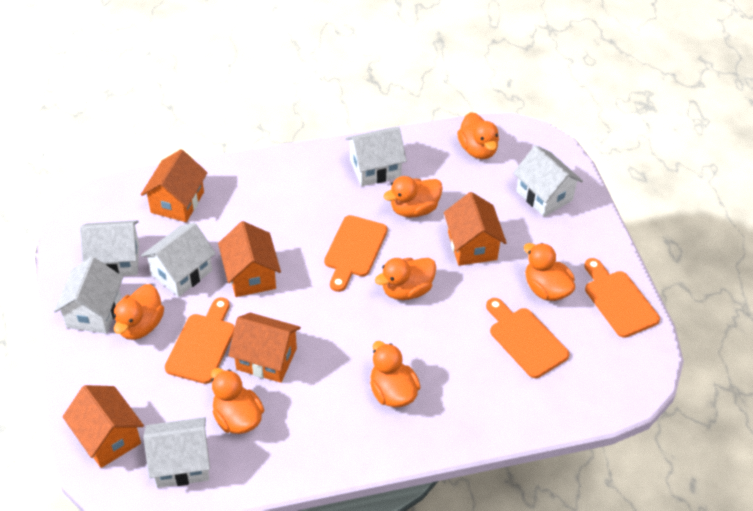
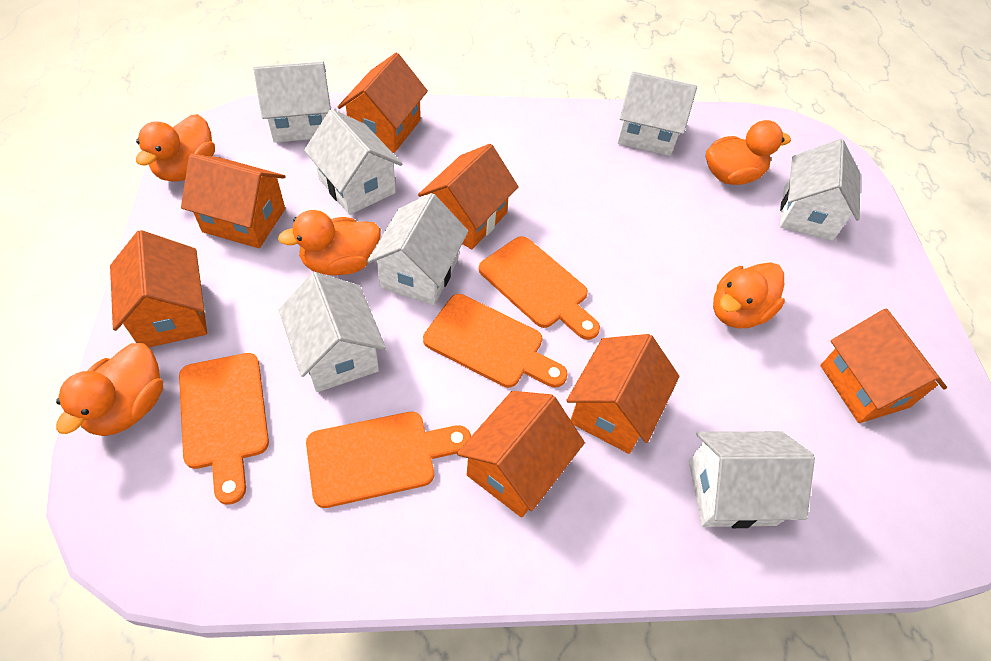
orange duck: 7 -> 5
orange house: 5 -> 7
white house: 6 -> 7

